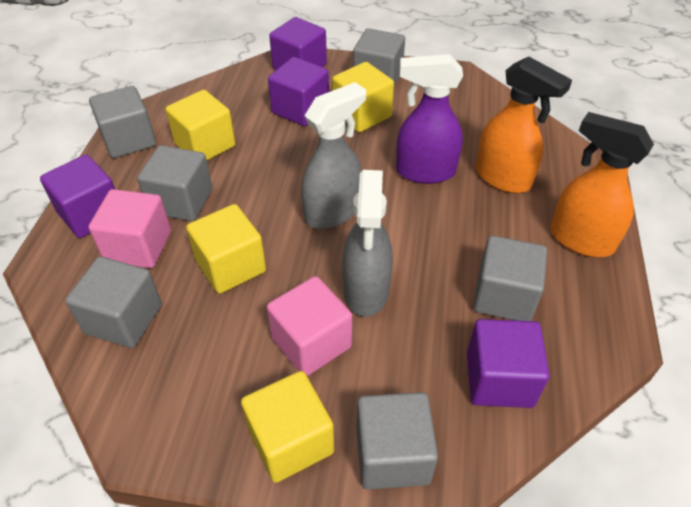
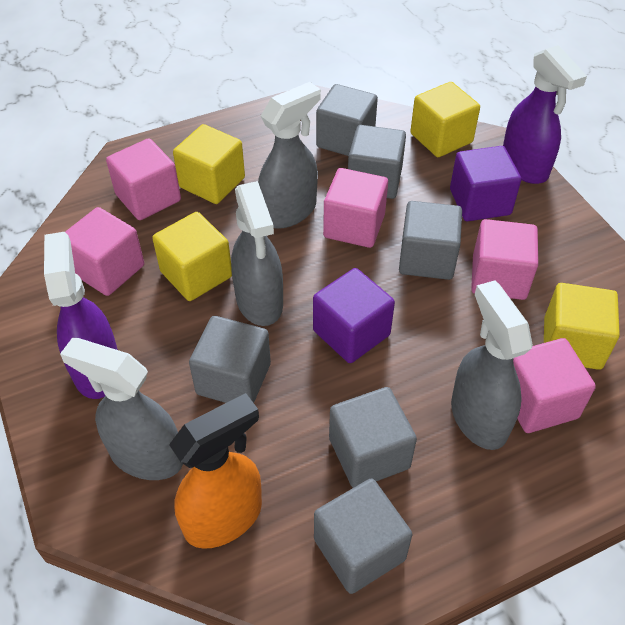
grey spray bottle: 2 -> 4
orange spray bottle: 2 -> 1
pink cube: 2 -> 5
purple cube: 4 -> 2
purple spray bottle: 1 -> 2

